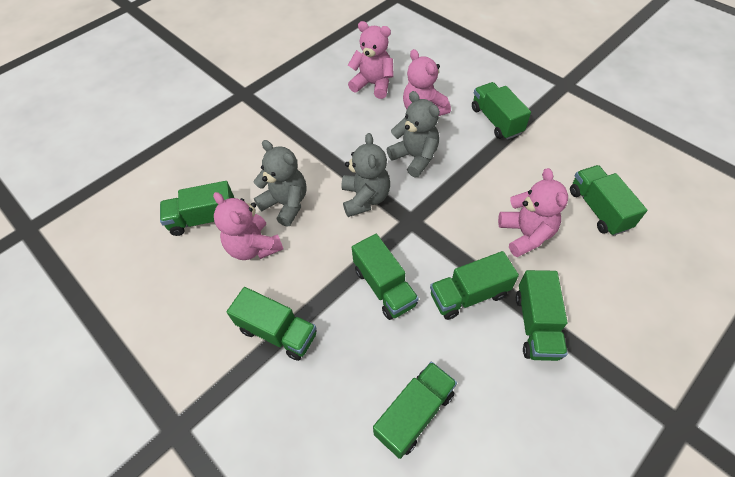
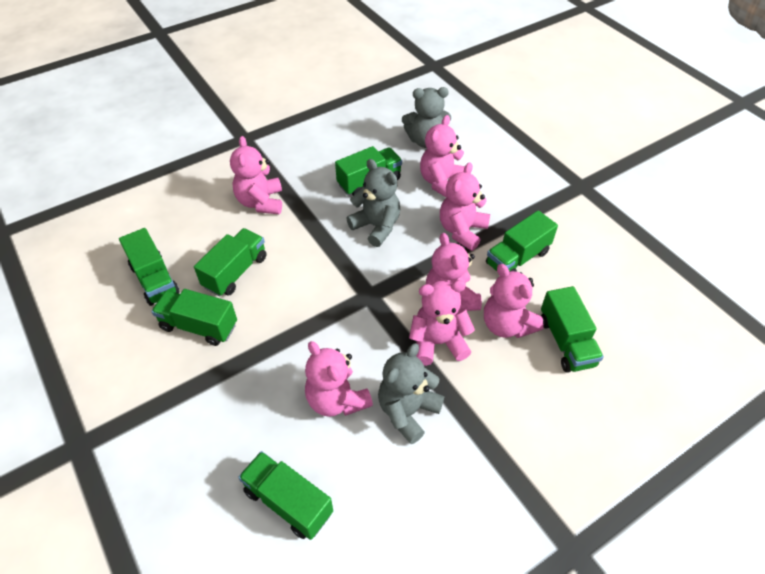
green truck: 8 -> 7
pink teddy bear: 4 -> 7

